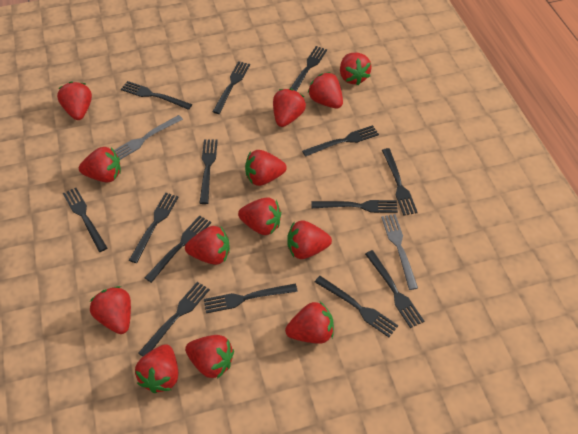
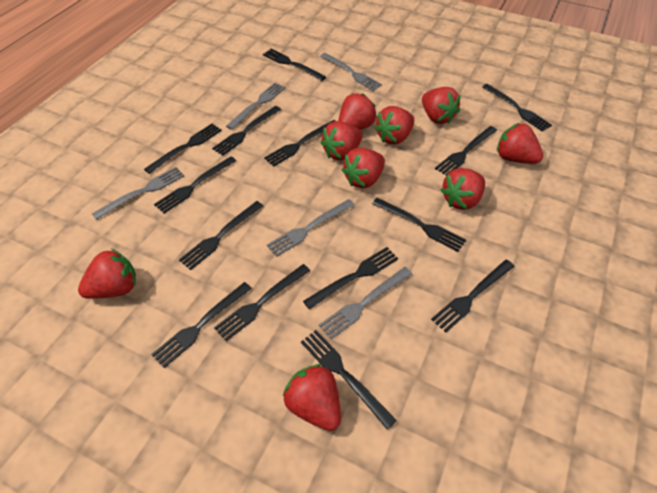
grey fork: 2 -> 5
red strawberry: 13 -> 9

